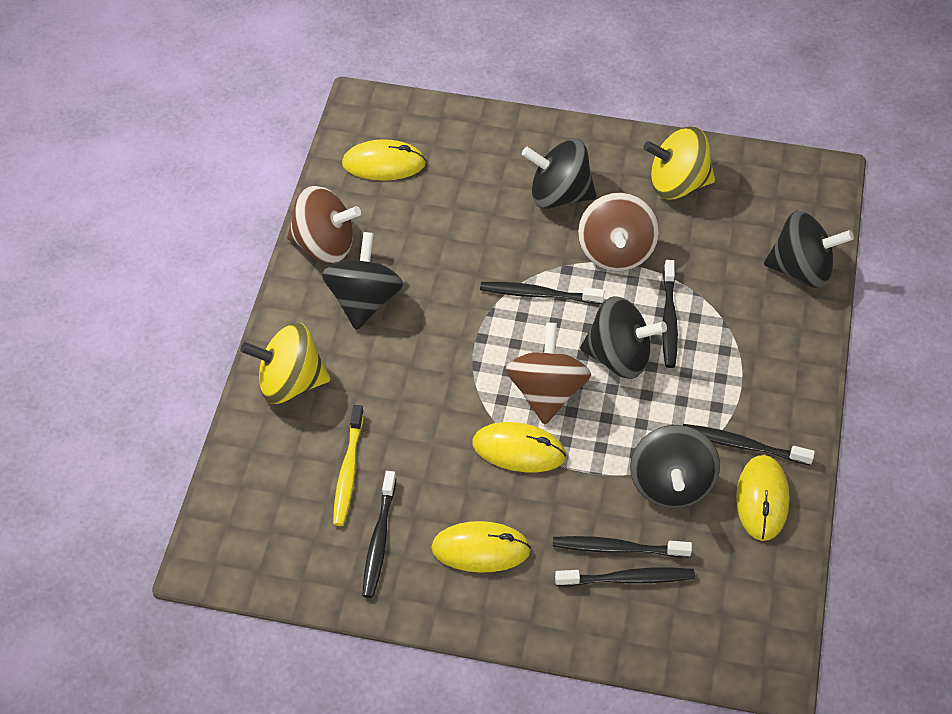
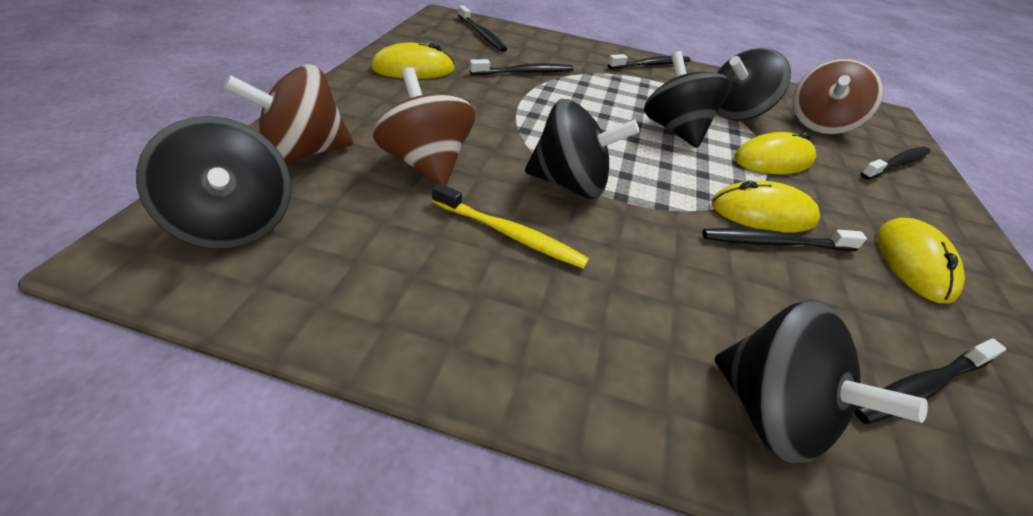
yellow spinning top: 2 -> 0

